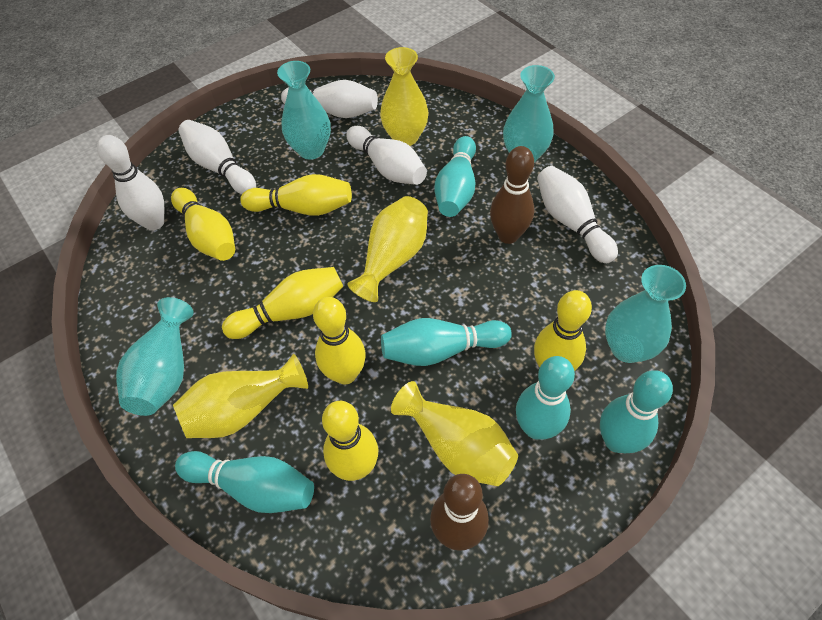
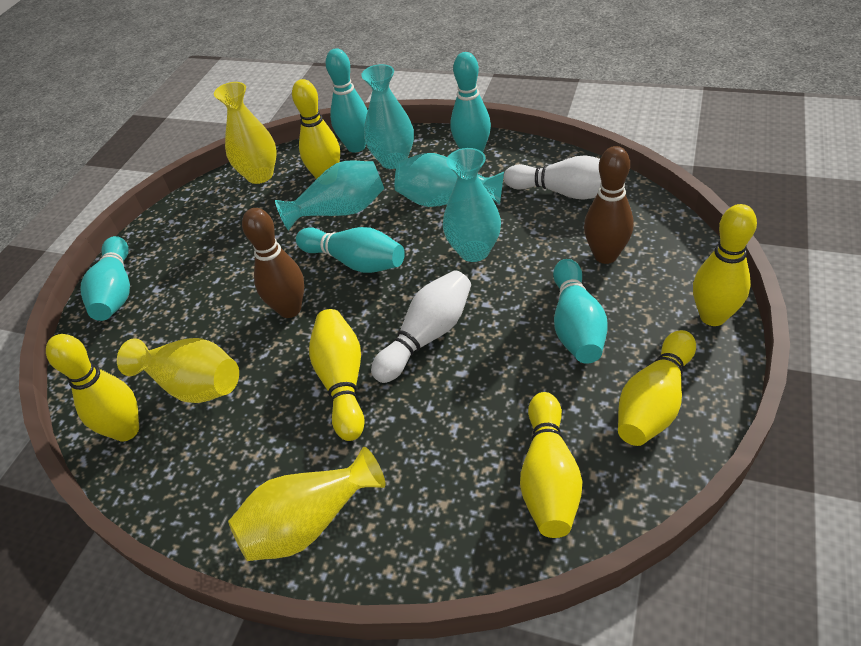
white bowling pin: 5 -> 2
yellow vase: 4 -> 3

